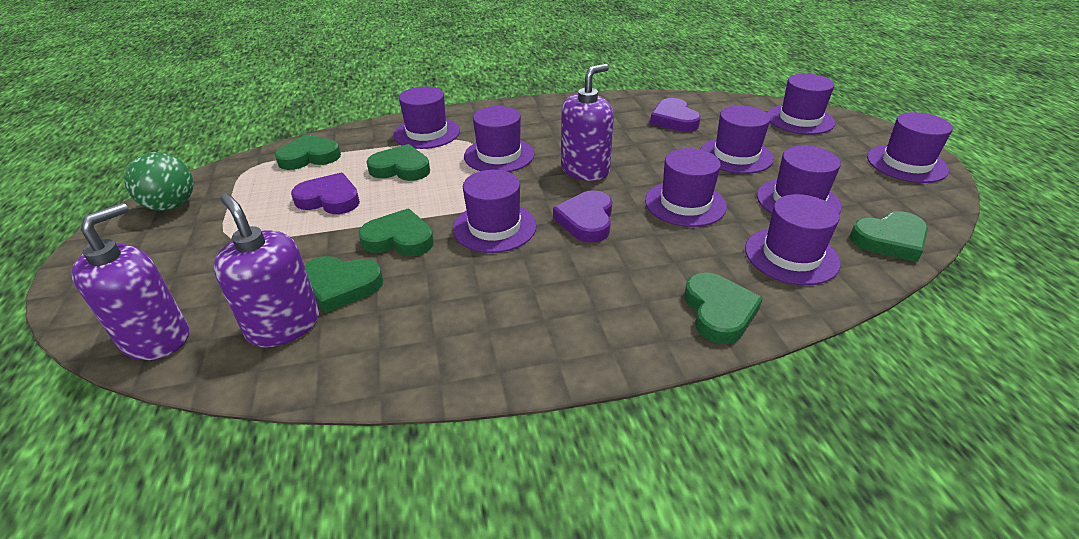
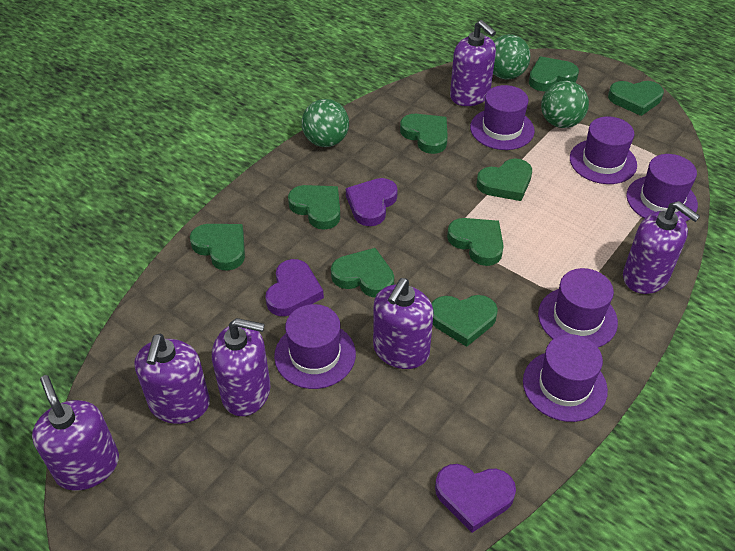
green ball: 1 -> 3
green heart: 6 -> 9
purple hat: 9 -> 6
purple soap dispenser: 3 -> 6

